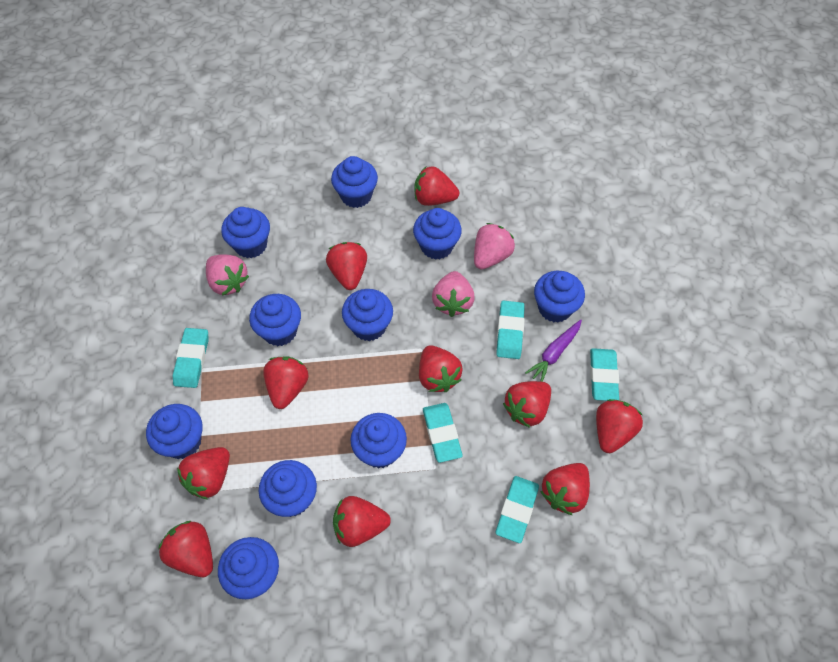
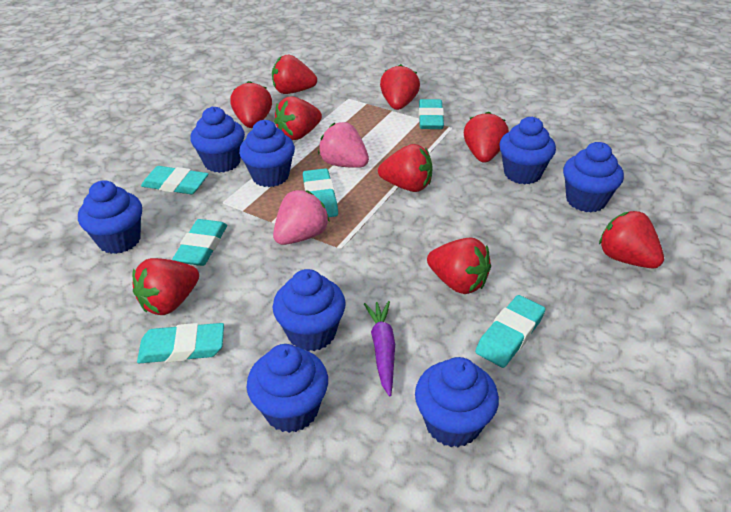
blue cupcake: 10 -> 8
pink strawberry: 3 -> 2
red strawberry: 10 -> 9
turquoise eraser: 5 -> 6

